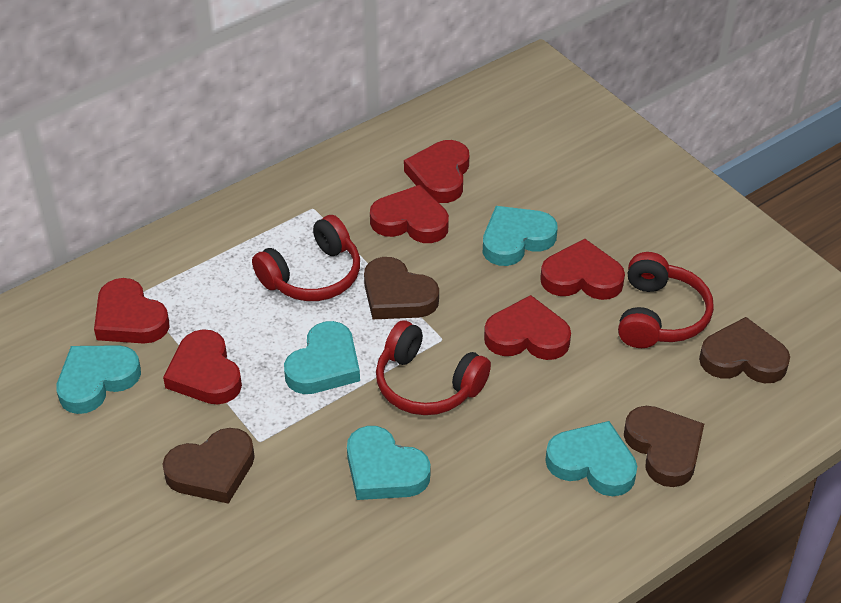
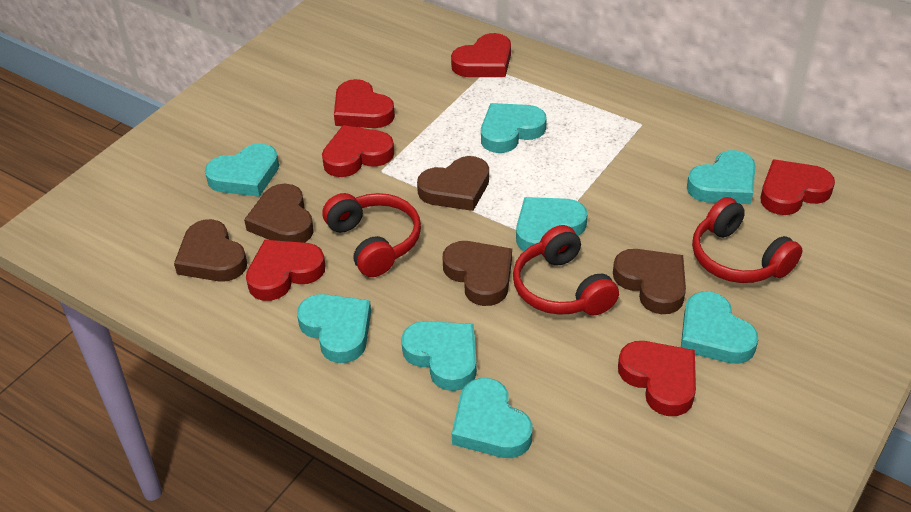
brown heart: 4 -> 5
turquoise heart: 5 -> 8

